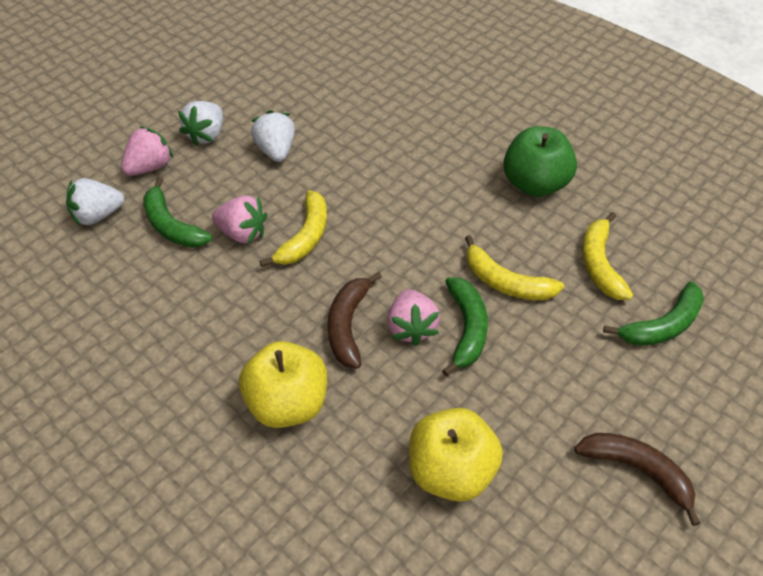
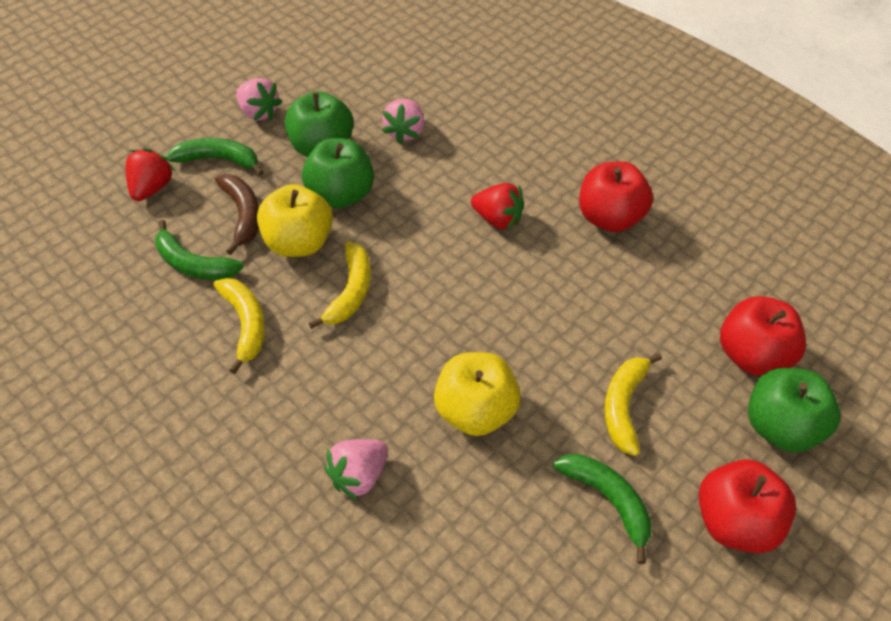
brown banana: 2 -> 1
green apple: 1 -> 3
red apple: 0 -> 3
red strawberry: 0 -> 2
white strawberry: 3 -> 0

